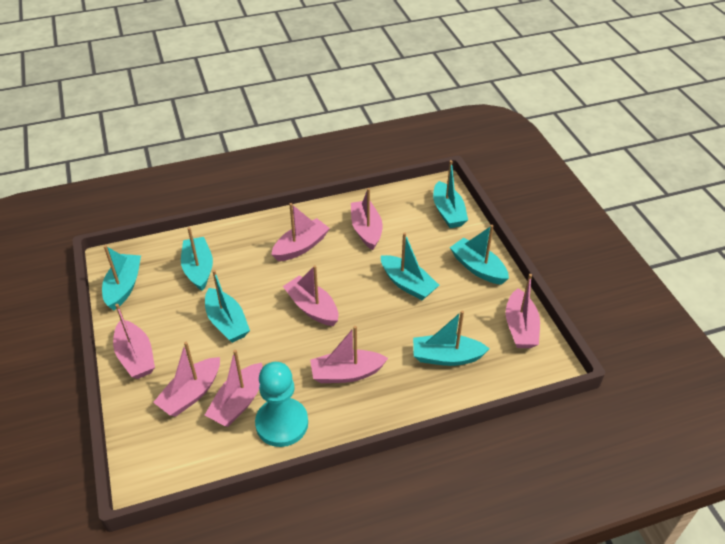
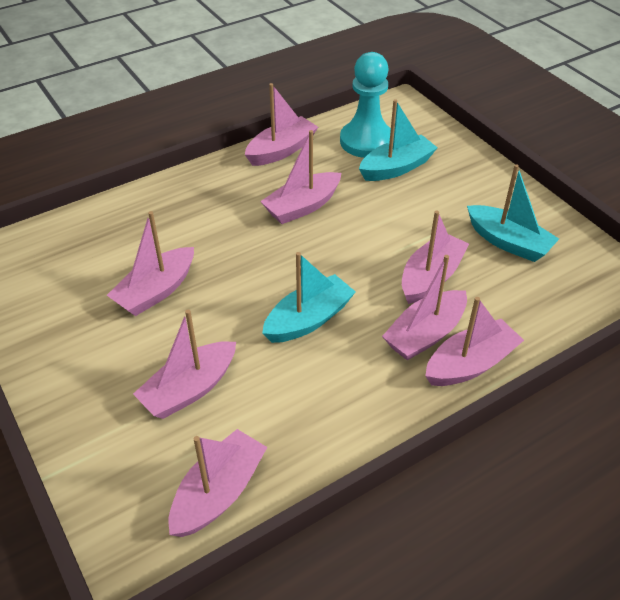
turquoise boat: 7 -> 3

